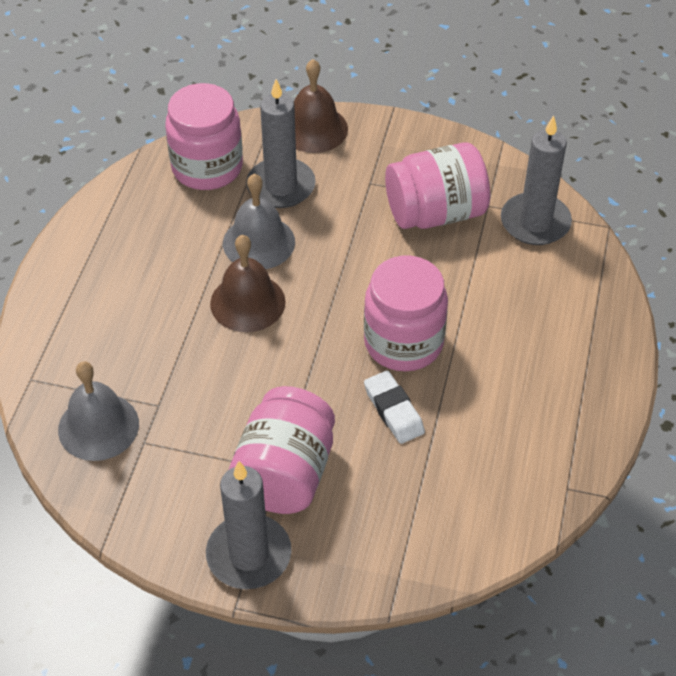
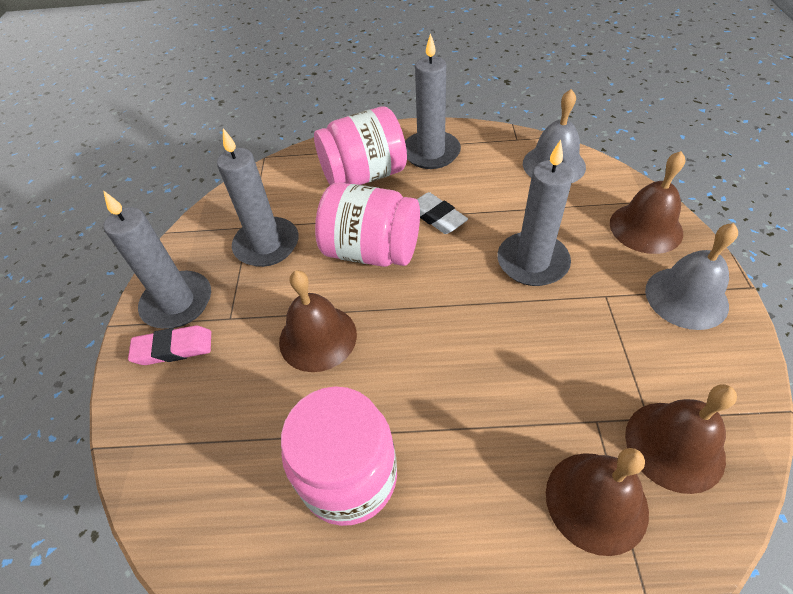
brown bell: 2 -> 4
grey candle: 3 -> 4
pink eraser: 0 -> 1
pink jar: 4 -> 3

